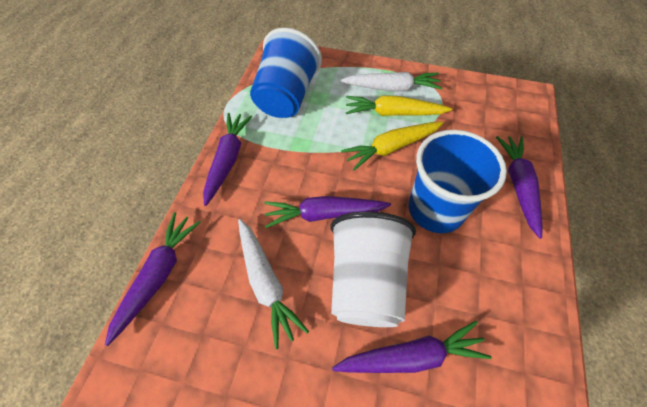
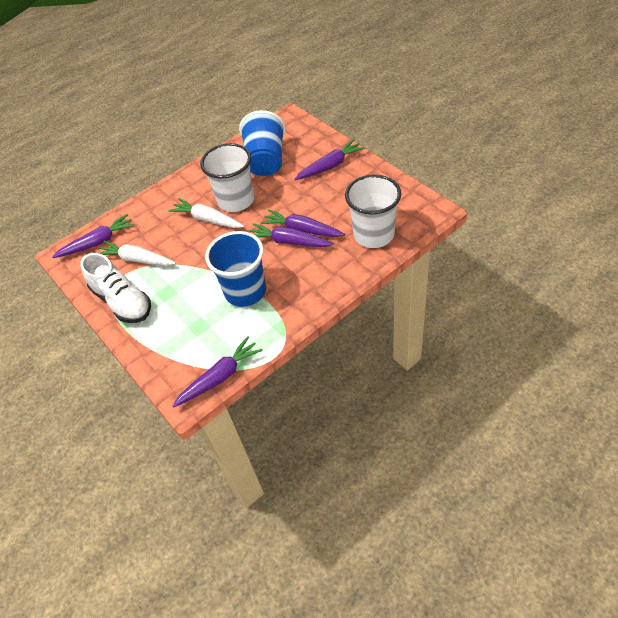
white cup: 1 -> 2
white shoe: 0 -> 1
yellow carrot: 2 -> 0

